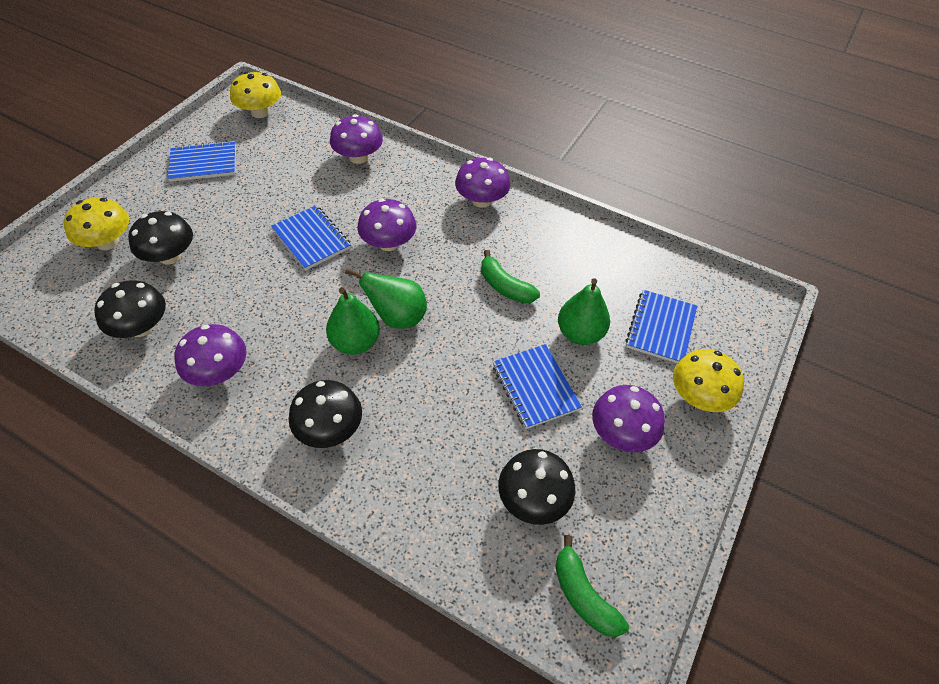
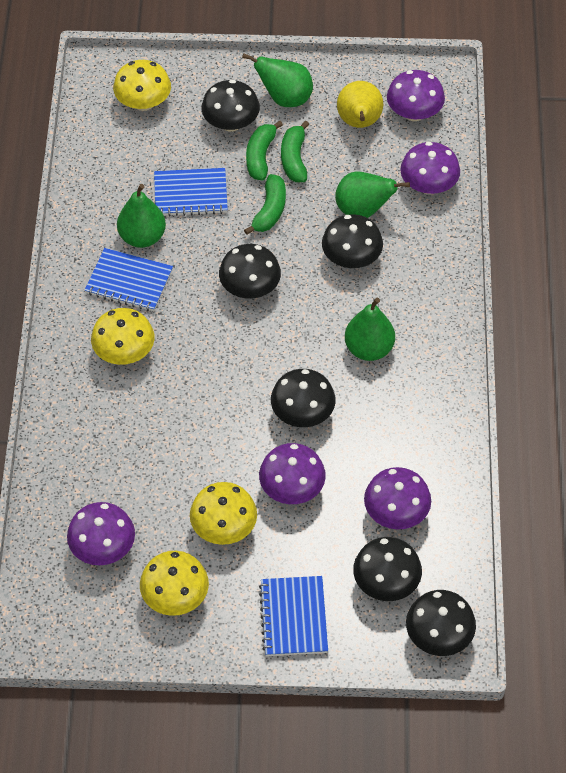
black mushroom: 4 -> 6
blue notebook: 4 -> 3
green banana: 2 -> 3
green pear: 3 -> 4
yellow mushroom: 3 -> 4
yellow pear: 0 -> 1

